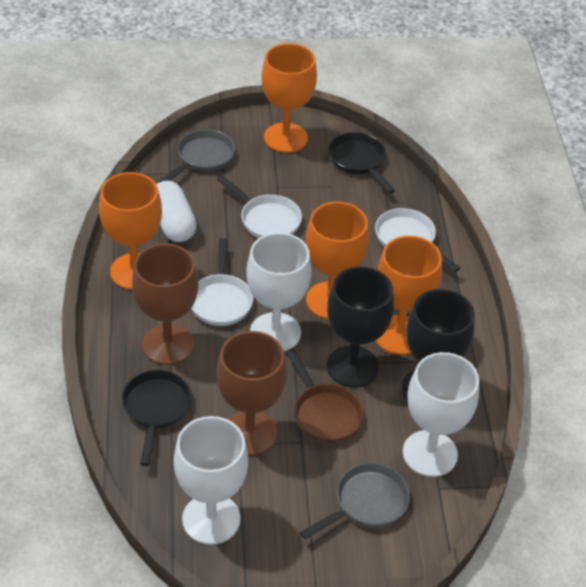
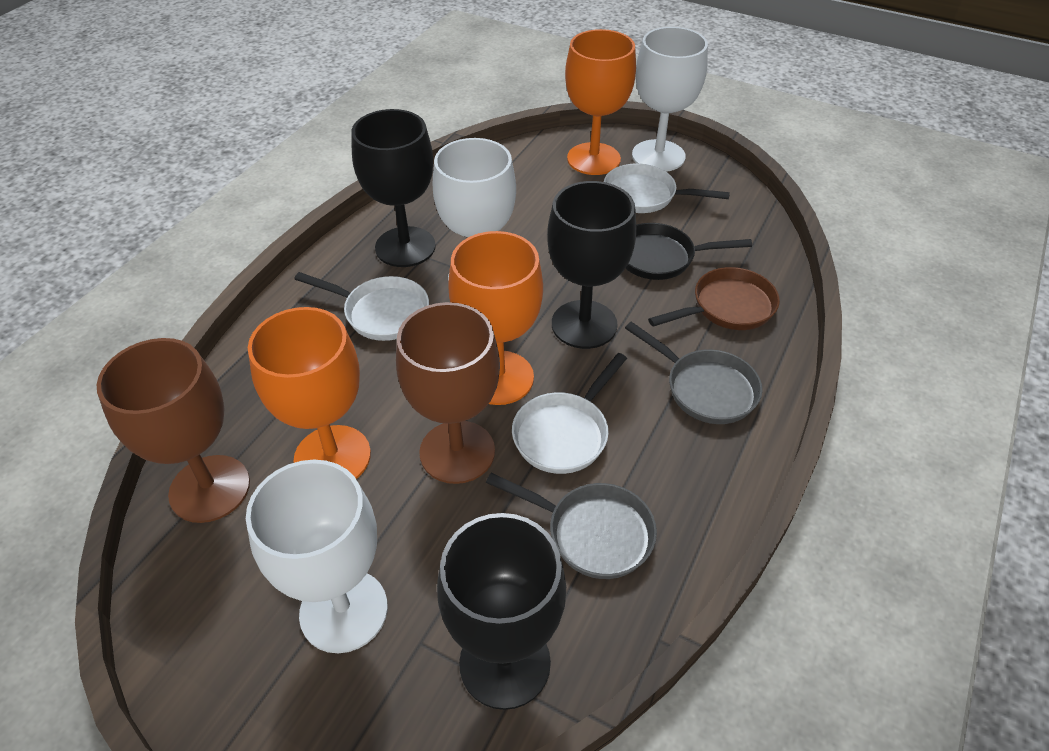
black goblet: 2 -> 3
black pan: 2 -> 1
orange goblet: 4 -> 3
white capsule: 1 -> 0

